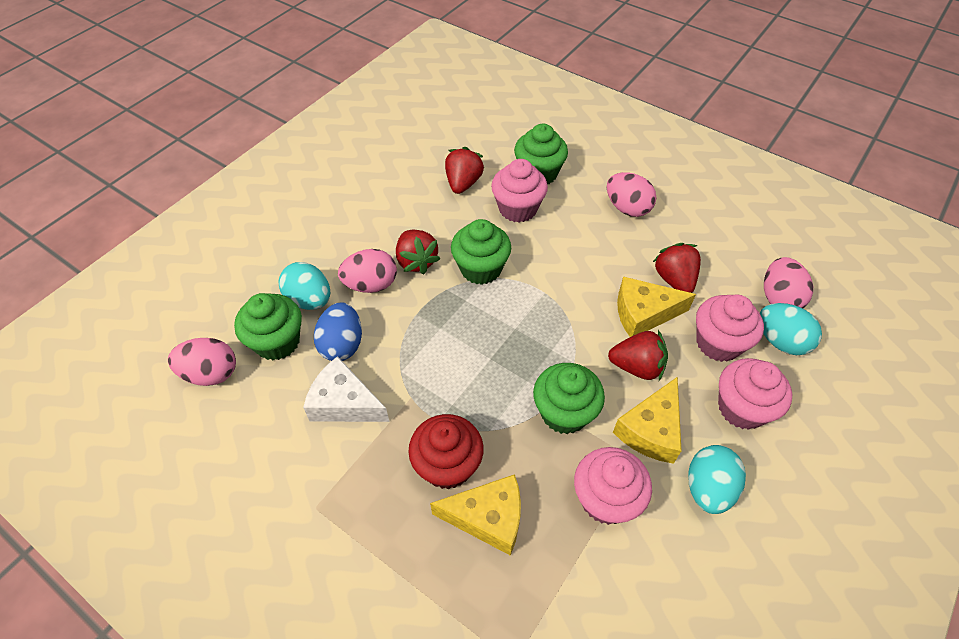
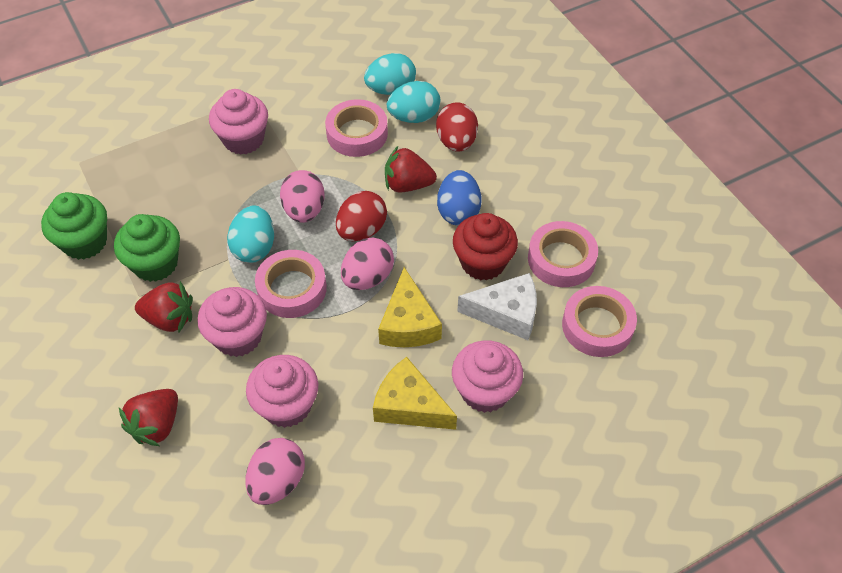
green cupcake: 4 -> 2
pink egg: 4 -> 3
pink tape: 0 -> 4
red egg: 0 -> 2
red strawberry: 4 -> 3
yellow cheese: 3 -> 2

